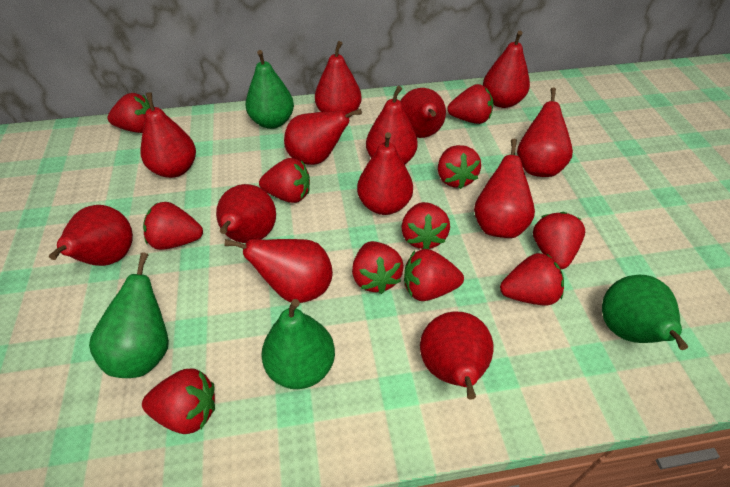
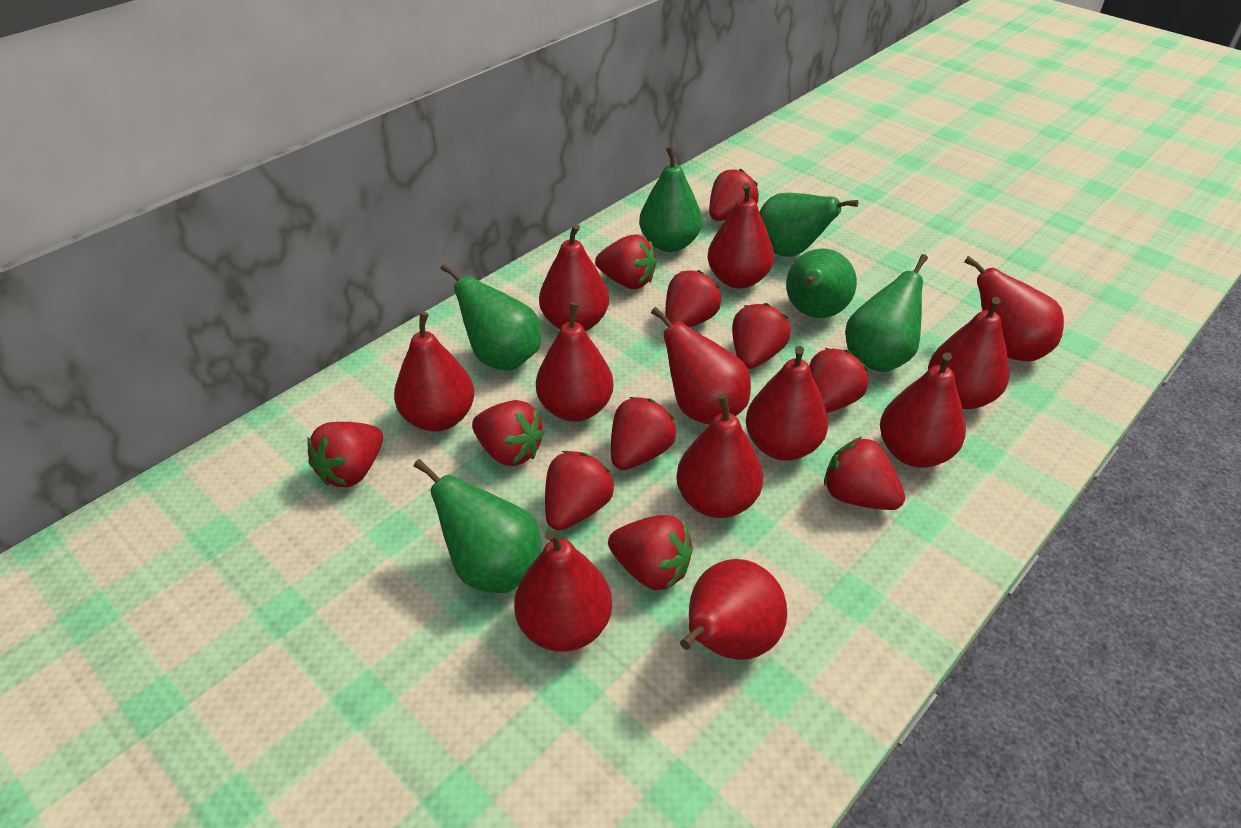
green pear: 4 -> 6
red pear: 13 -> 12

